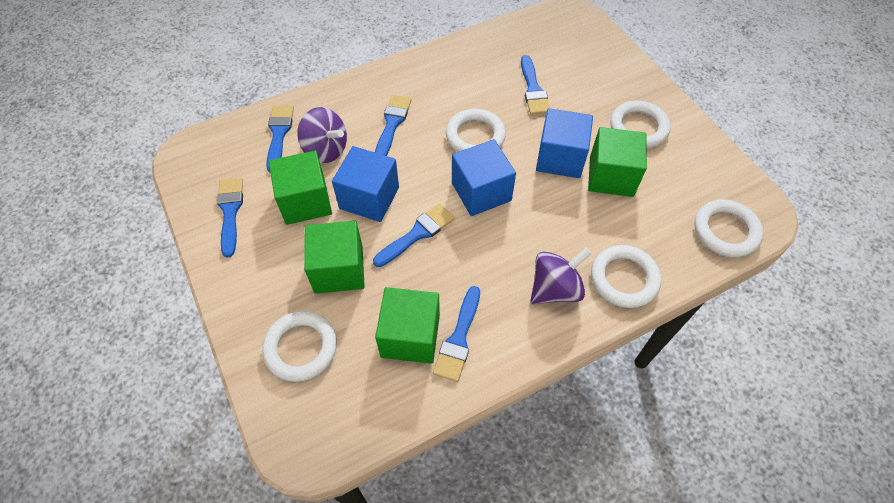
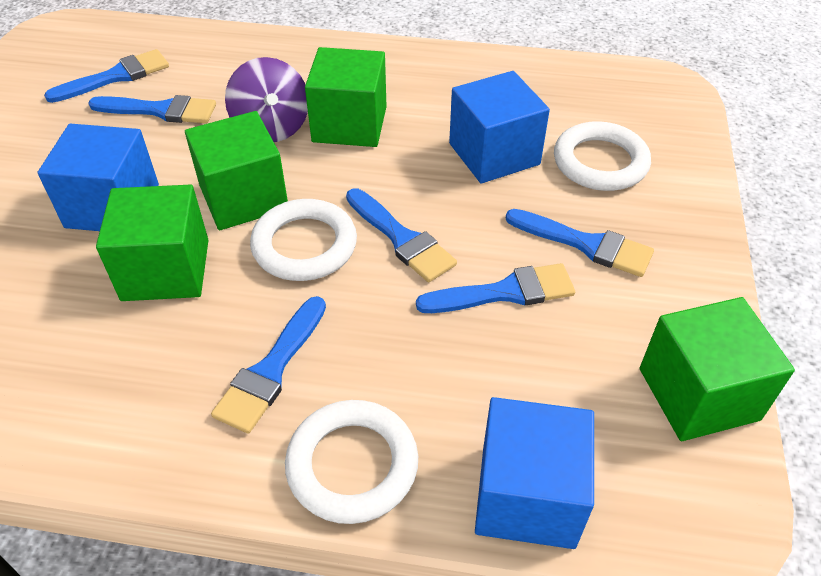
purple spinning top: 2 -> 1
white ring: 5 -> 3

